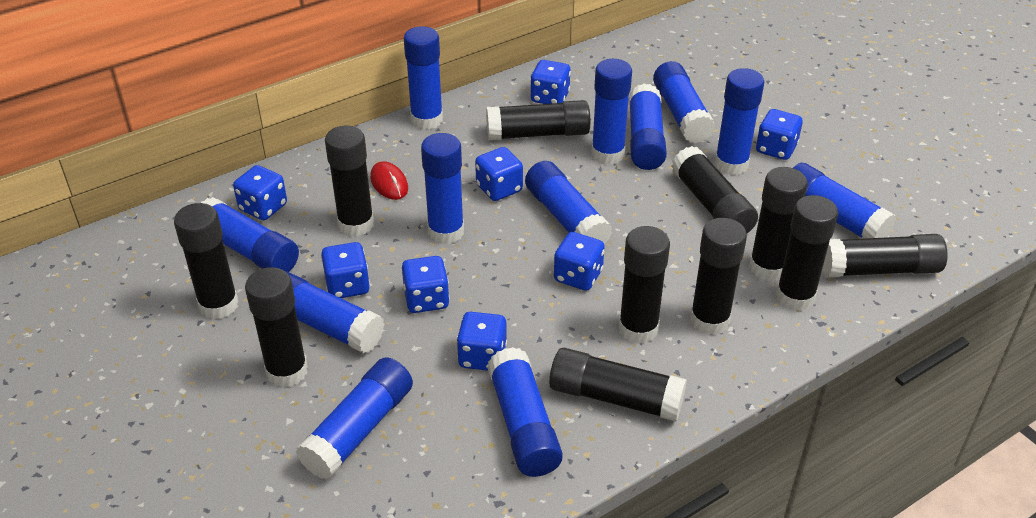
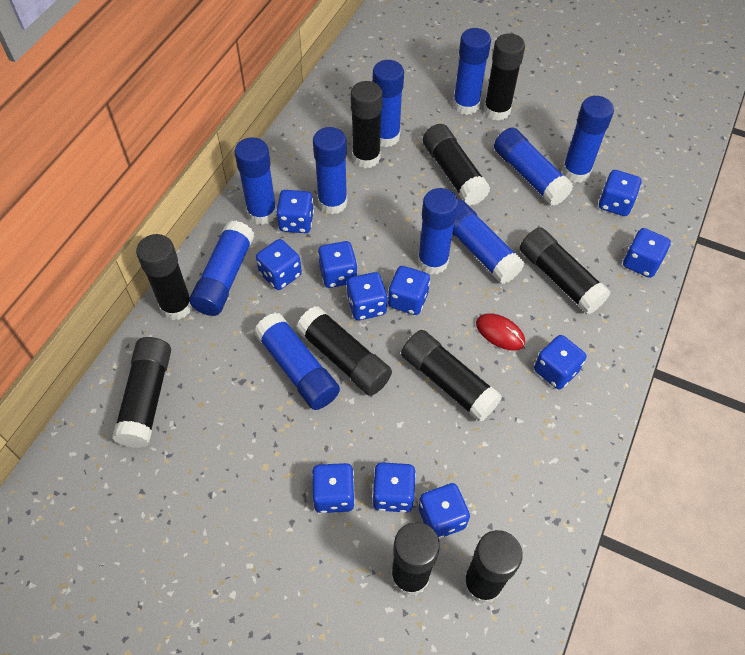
black glue stick: 11 -> 10
blue dice: 8 -> 11
blue glue stick: 12 -> 10

